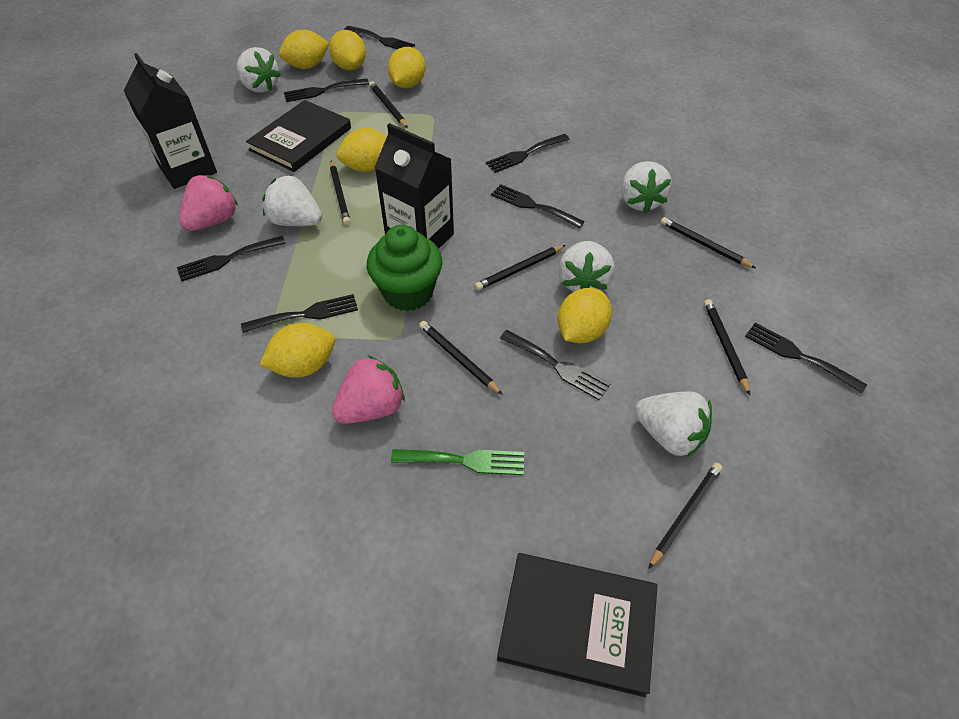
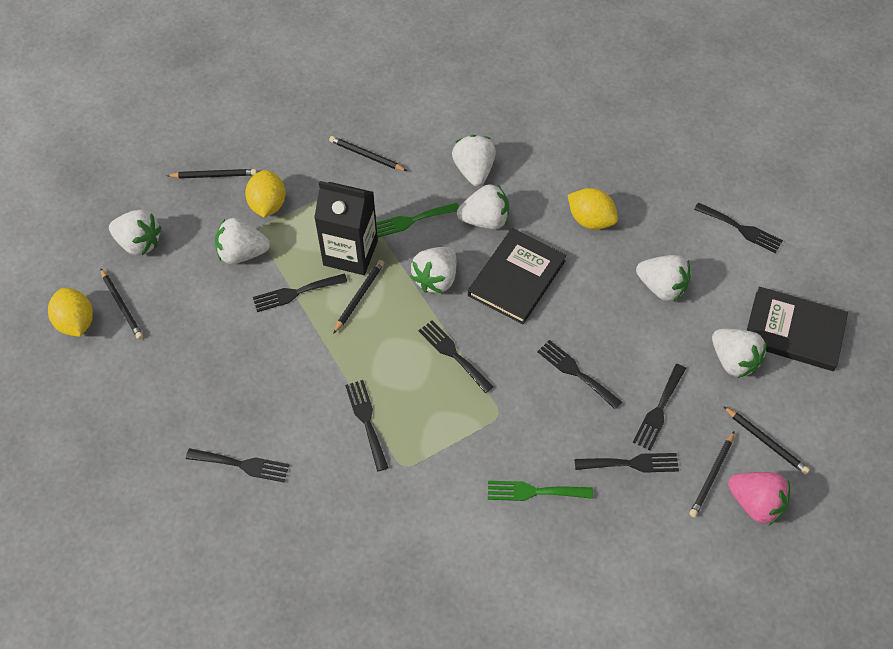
black carton: 2 -> 1
black pencil: 7 -> 6
green cupcake: 1 -> 0
green fork: 1 -> 2
pink strawberry: 2 -> 1
white strawberry: 5 -> 7
yellow lemon: 6 -> 3

